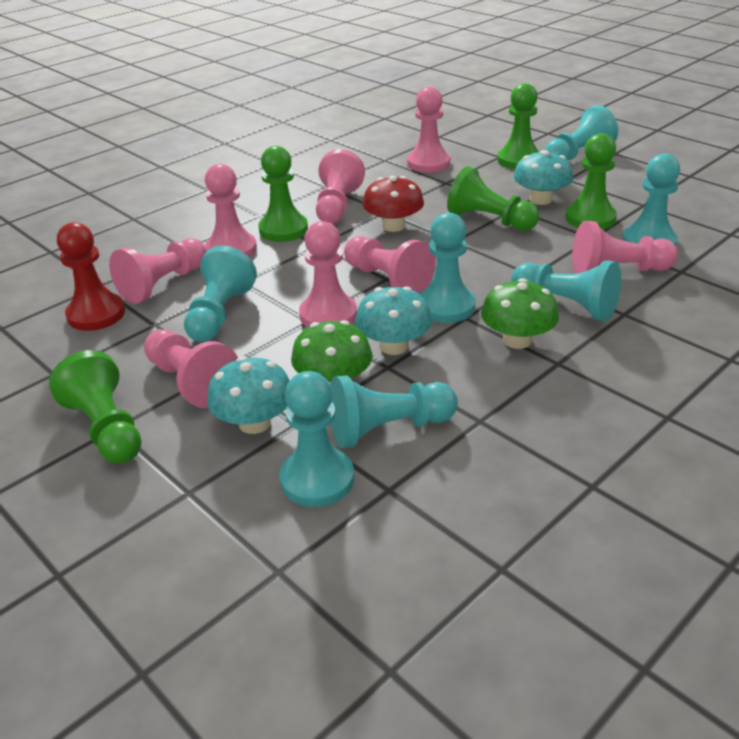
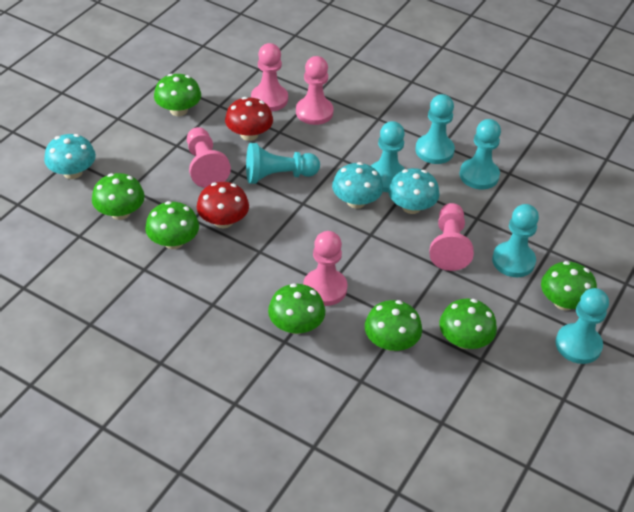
green mushroom: 2 -> 7
green pawn: 5 -> 0
pink pawn: 8 -> 5
red mushroom: 1 -> 2
red pawn: 1 -> 0
turquoise pawn: 7 -> 6

